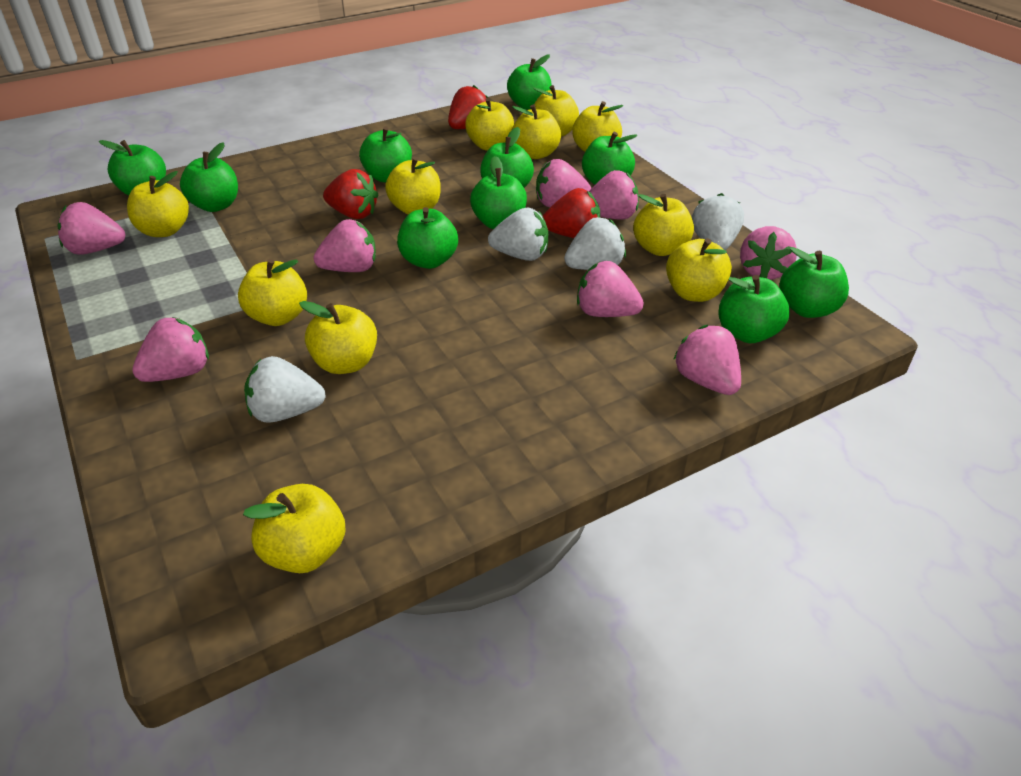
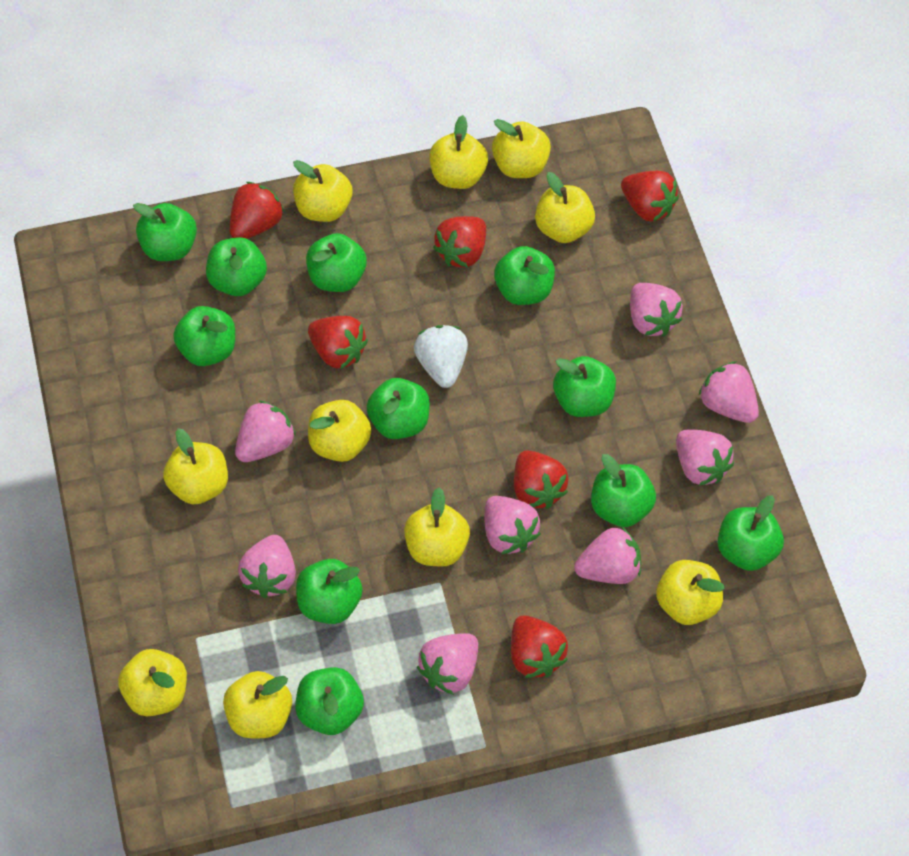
green apple: 10 -> 11
red strawberry: 3 -> 6
white strawberry: 4 -> 1
yellow apple: 11 -> 10

